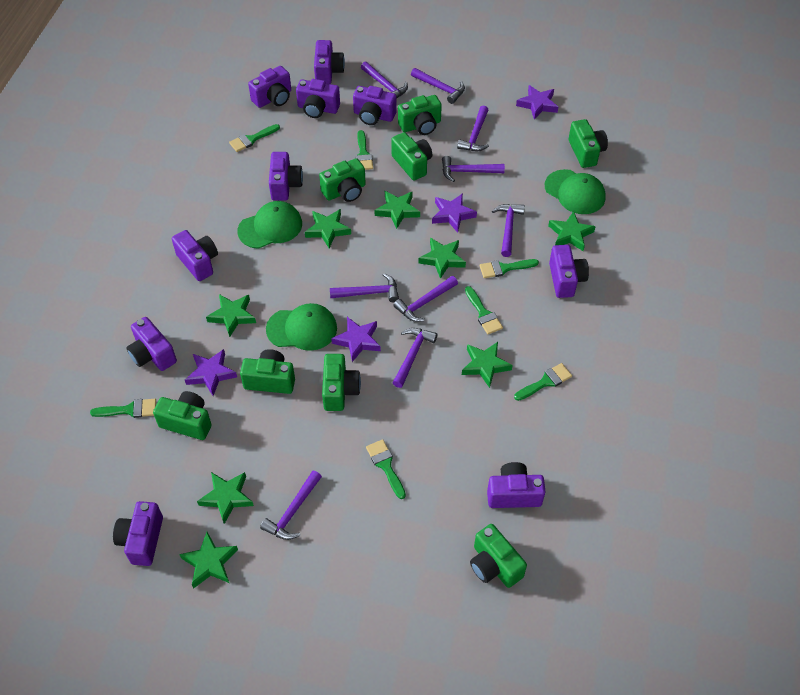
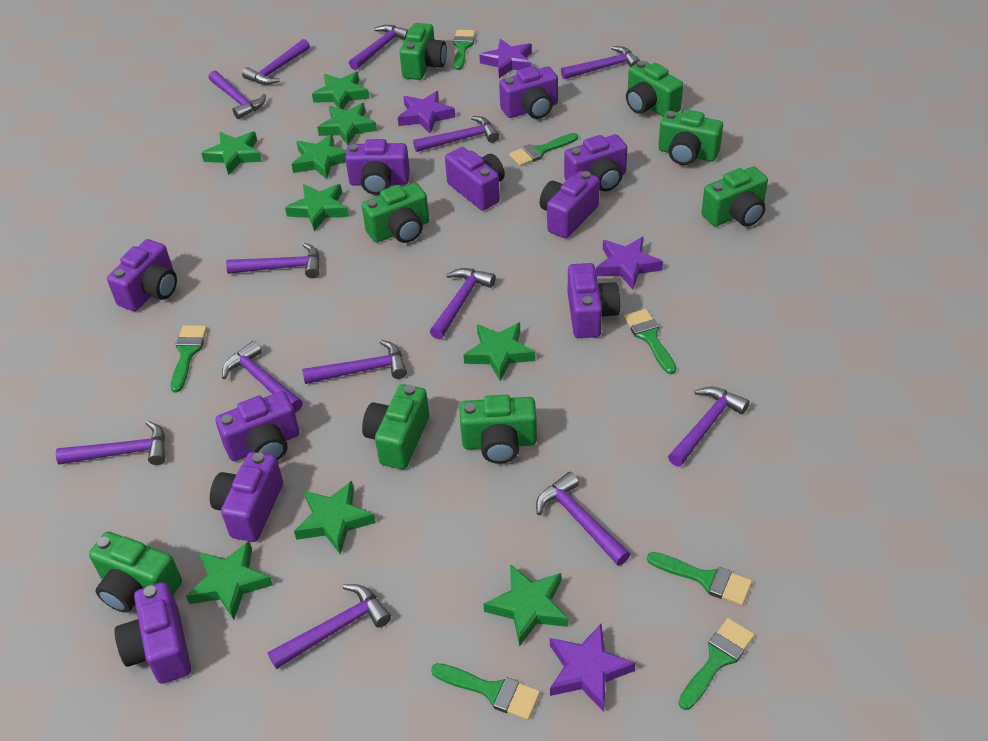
green cap: 3 -> 0
green star: 8 -> 9
purple hammer: 9 -> 13

